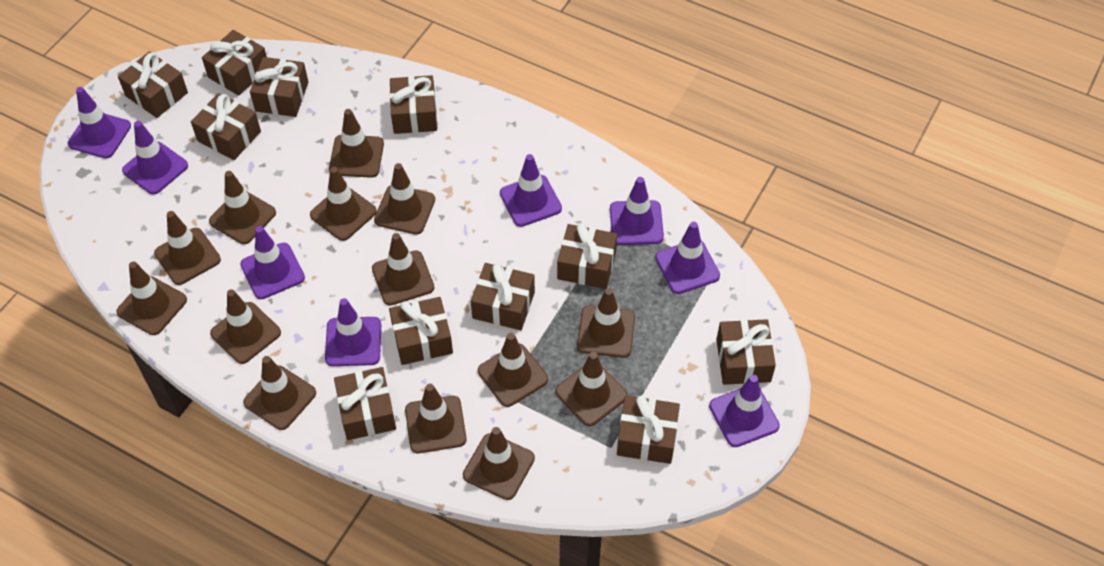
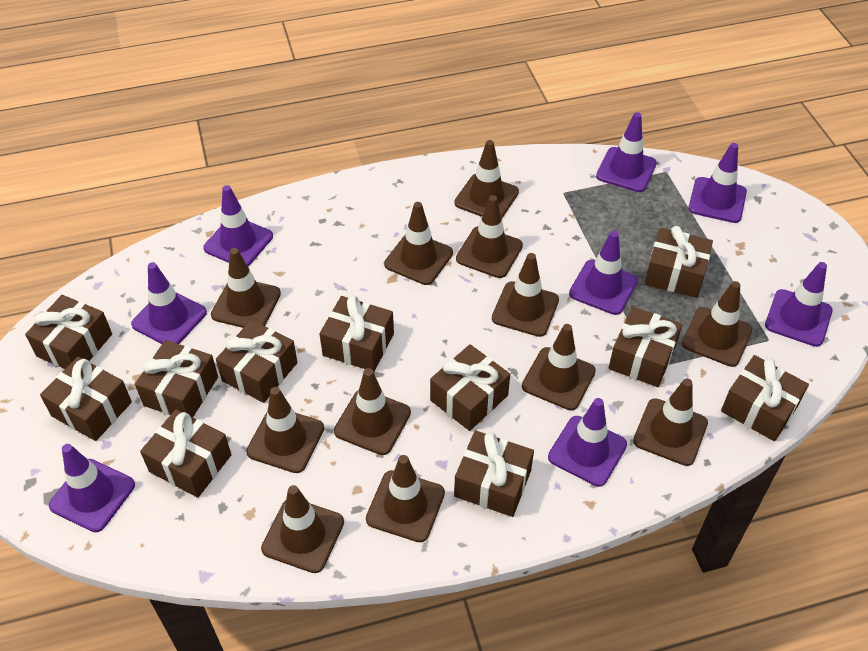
brown traffic cone: 14 -> 12

